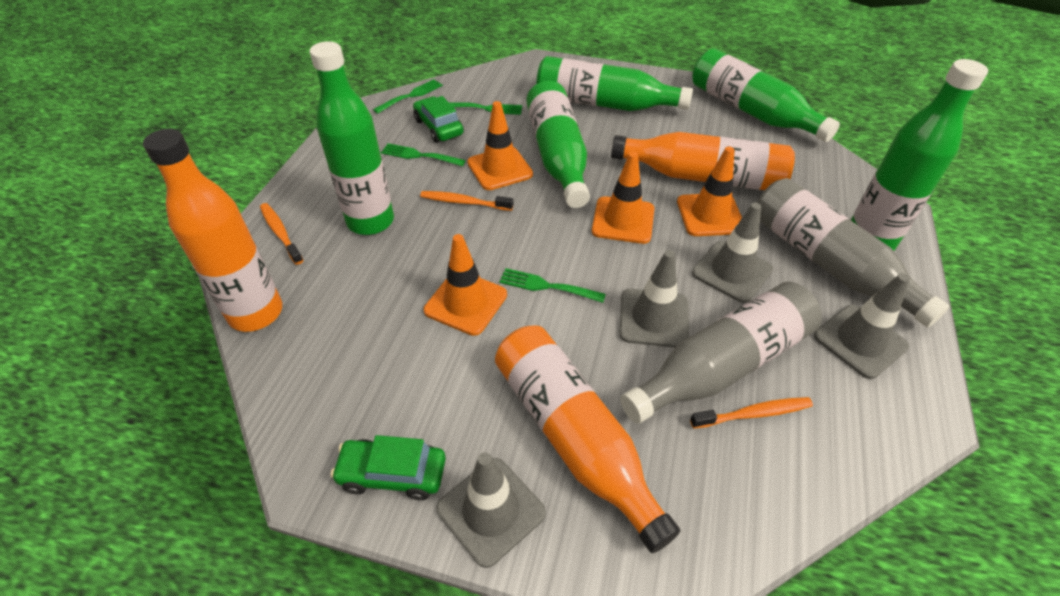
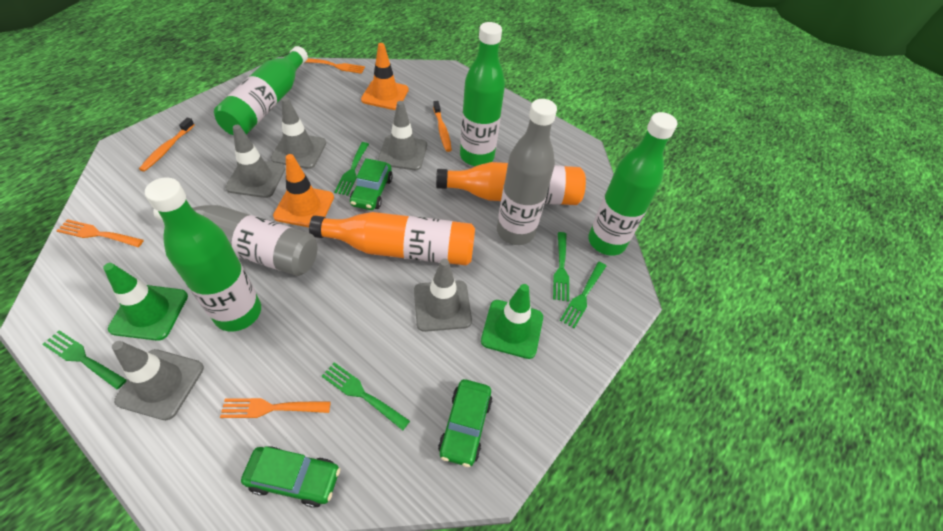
green bottle: 5 -> 4
green car: 2 -> 3
green fork: 4 -> 5
green traffic cone: 0 -> 2
grey traffic cone: 4 -> 5
orange bottle: 3 -> 2
orange fork: 0 -> 3
orange toothbrush: 3 -> 2
orange traffic cone: 4 -> 2

